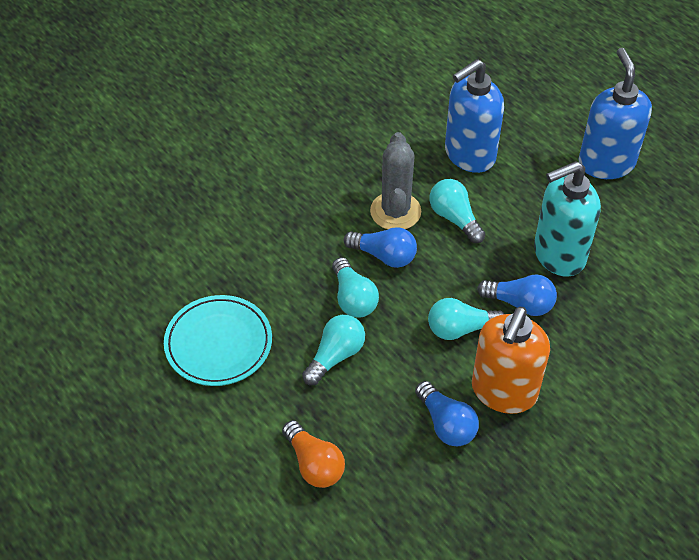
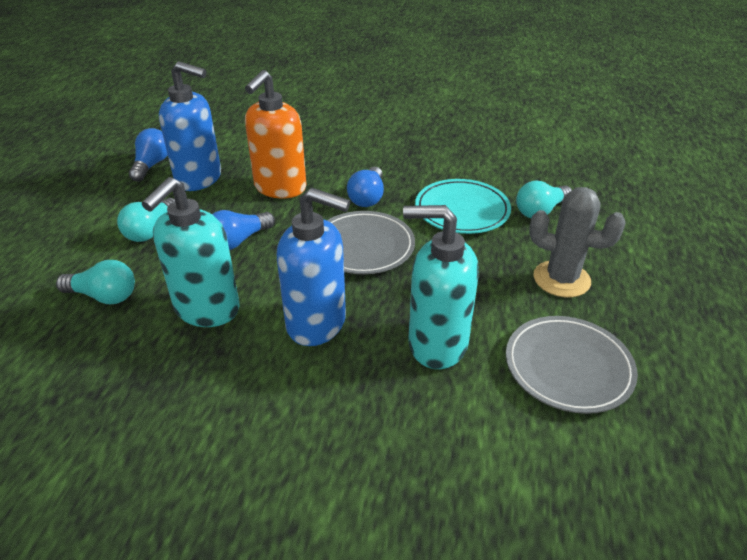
grey plate: 0 -> 2
orange light bulb: 1 -> 0
turquoise light bulb: 4 -> 3
turquoise soap dispenser: 1 -> 2

